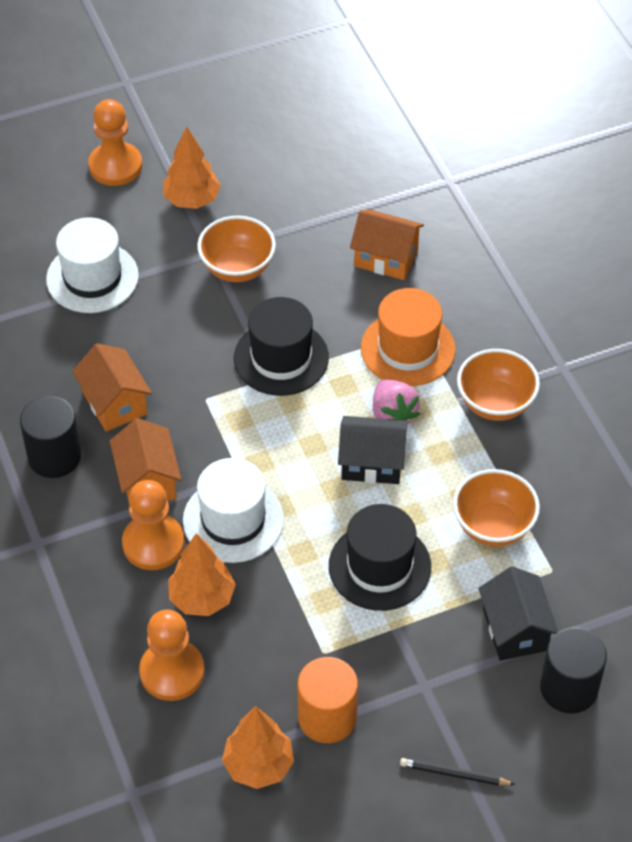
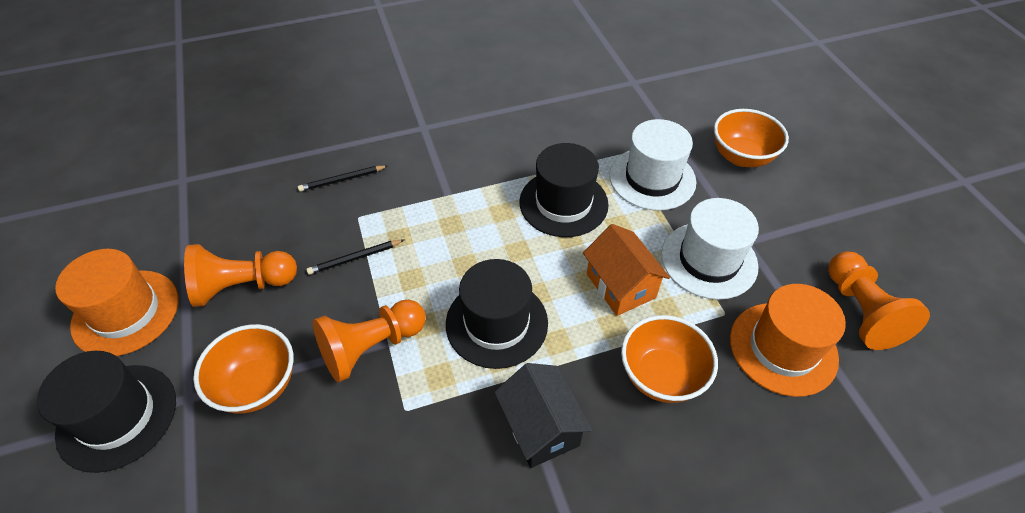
black cylinder: 2 -> 0
black hat: 2 -> 3
black house: 2 -> 1
black pencil: 1 -> 2
orange cylinder: 1 -> 0
orange hat: 1 -> 2
orange house: 3 -> 1
orange tree: 3 -> 0
pink strawberry: 1 -> 0

